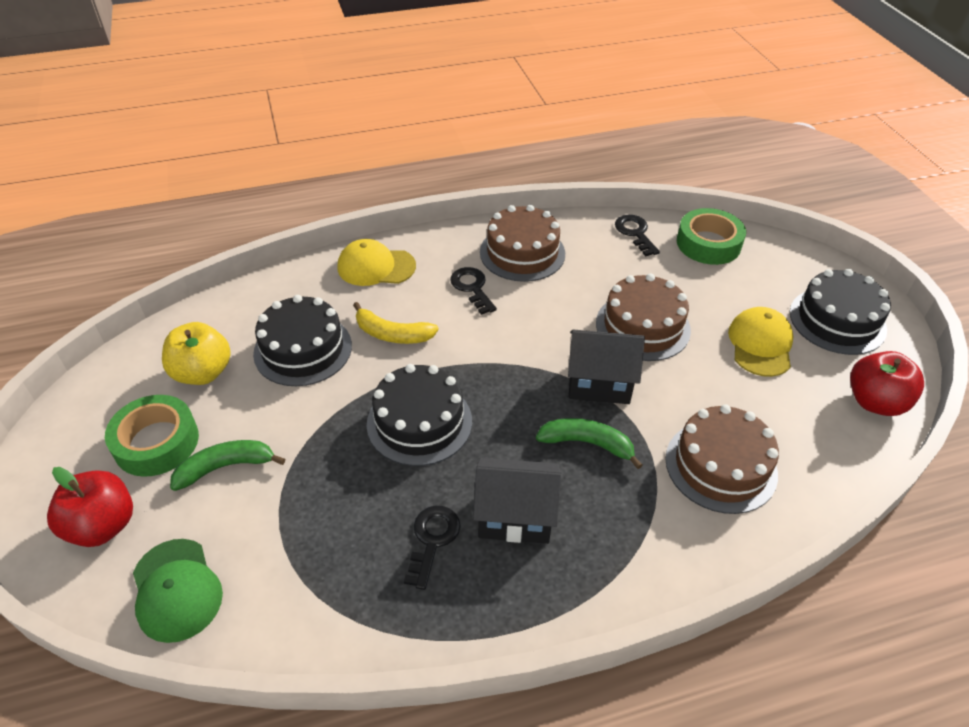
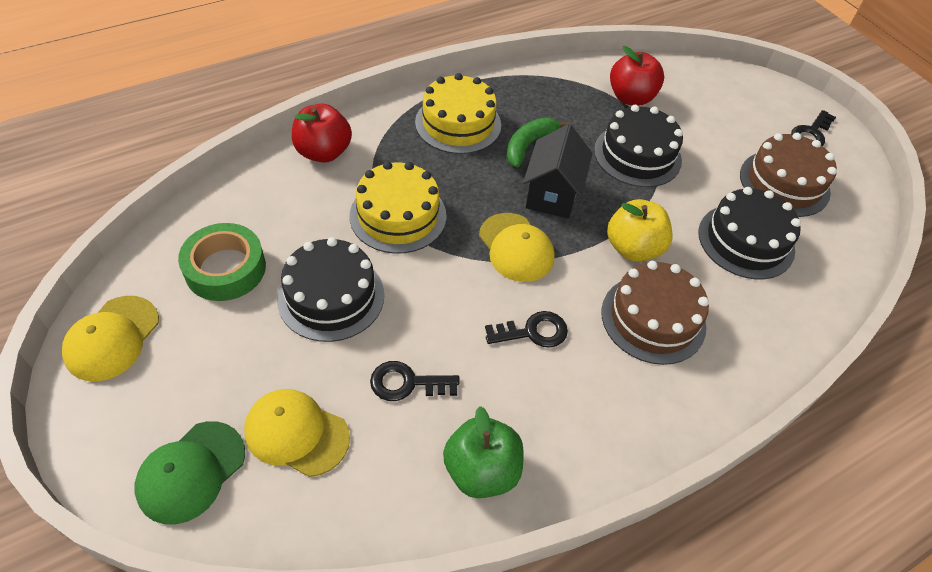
black house: 2 -> 1
brown cake: 3 -> 2
green apple: 0 -> 1
green banana: 2 -> 1
green tape: 2 -> 1
yellow banana: 1 -> 0
yellow cake: 0 -> 2
yellow cap: 2 -> 3

